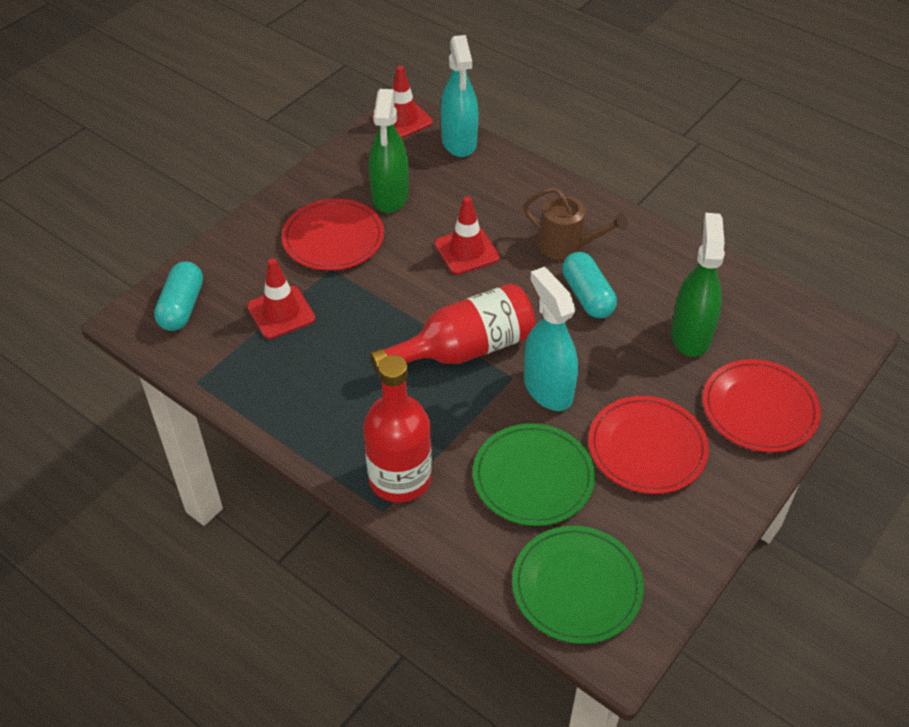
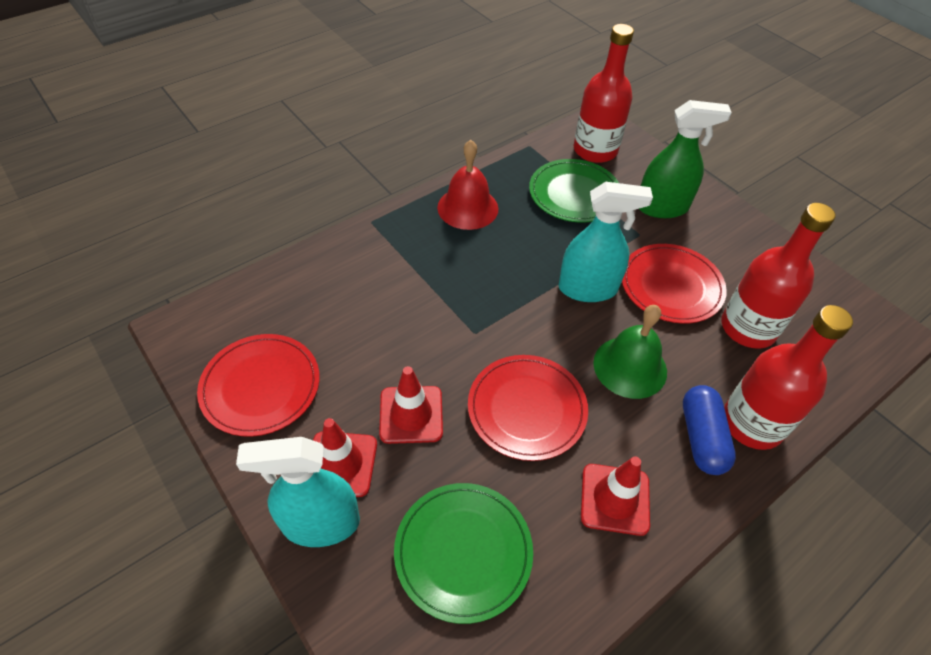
blue capsule: 0 -> 1
brown watering can: 1 -> 0
green bell: 0 -> 1
green spray bottle: 2 -> 1
red bell: 0 -> 1
red bottle: 2 -> 3
turquoise capsule: 2 -> 0

